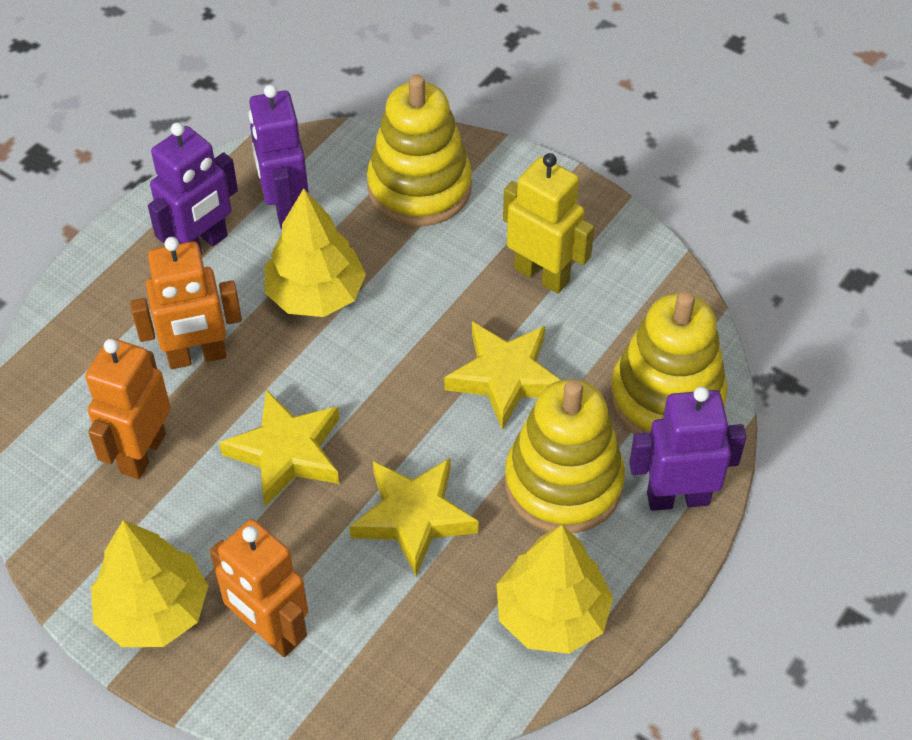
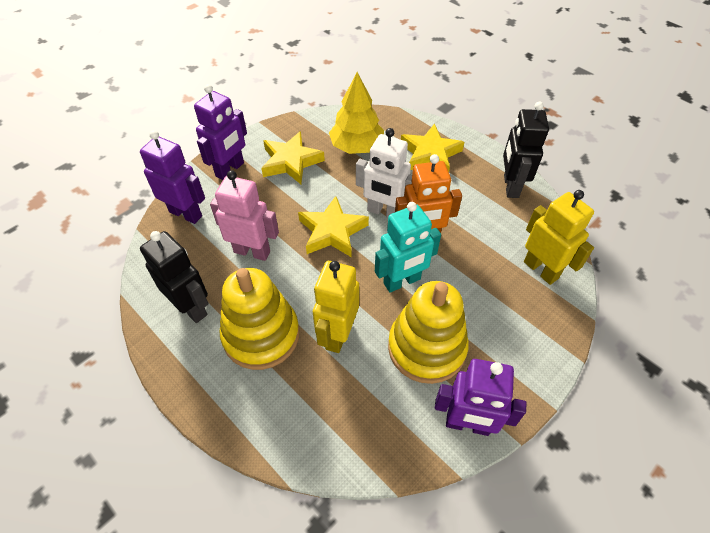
black robot: 0 -> 2
orange robot: 3 -> 1
pink robot: 0 -> 1
turquoise robot: 0 -> 1
white robot: 0 -> 1
yellow robot: 1 -> 2
yellow stacking toy: 3 -> 2
yellow tree: 3 -> 1

